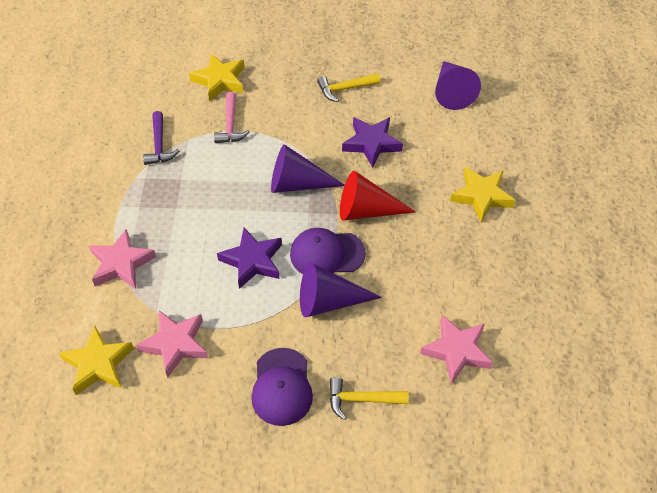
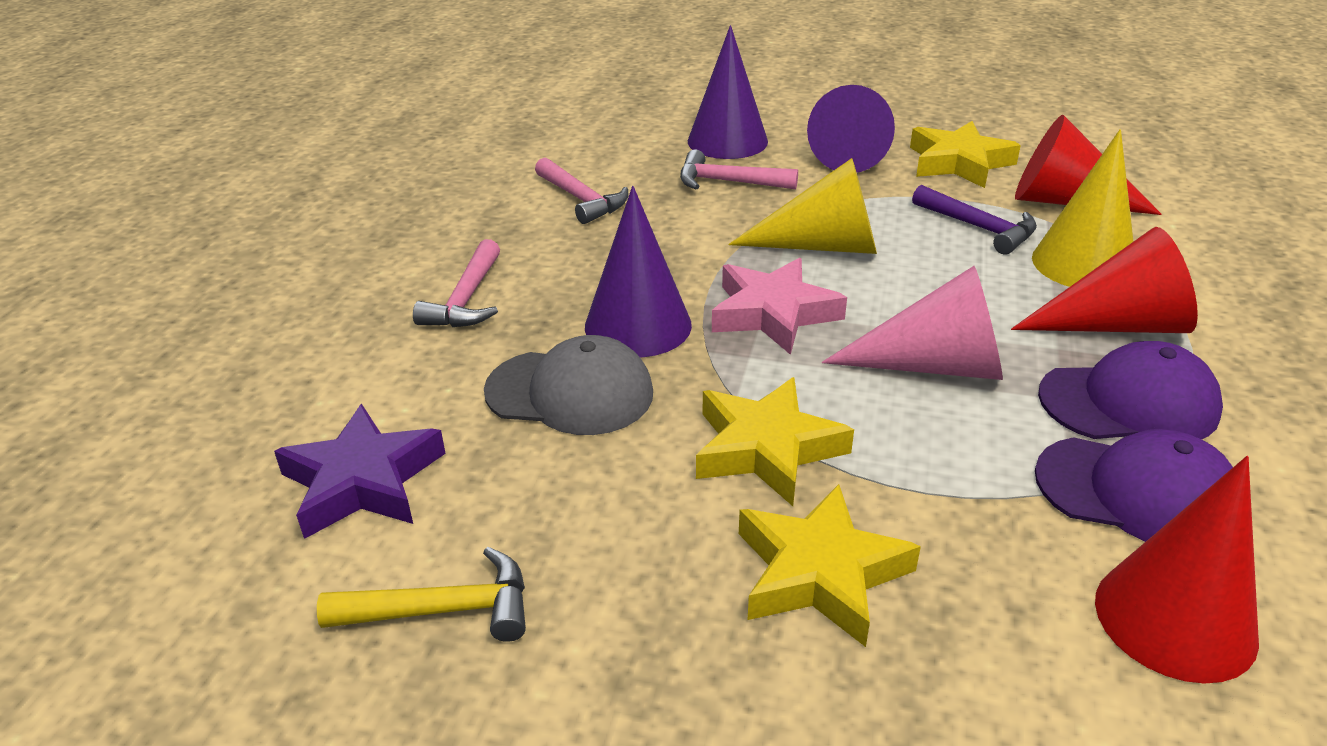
grey cap: 0 -> 1
pink cone: 0 -> 1
pink hammer: 1 -> 3
pink star: 3 -> 1
purple star: 2 -> 1
red cone: 1 -> 3
yellow cone: 0 -> 2
yellow hammer: 2 -> 1

